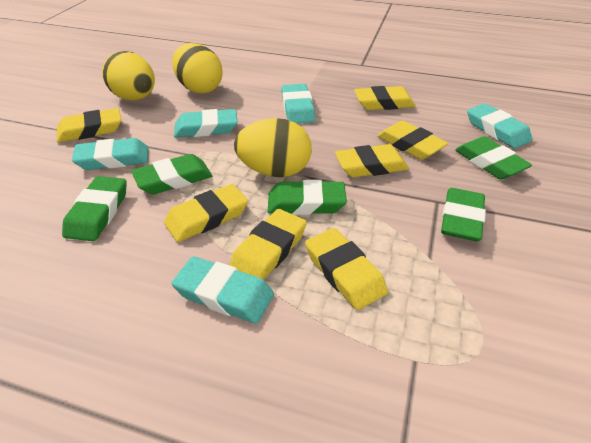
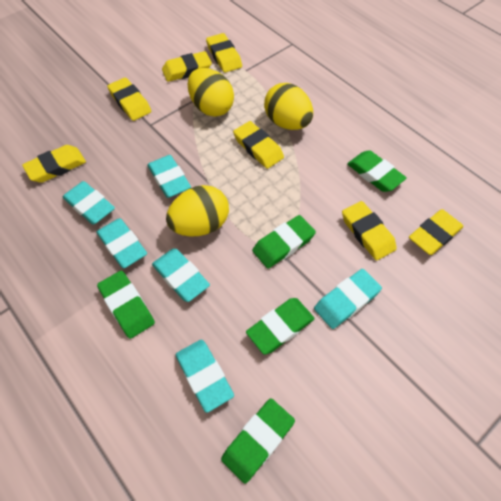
turquoise eraser: 5 -> 6

